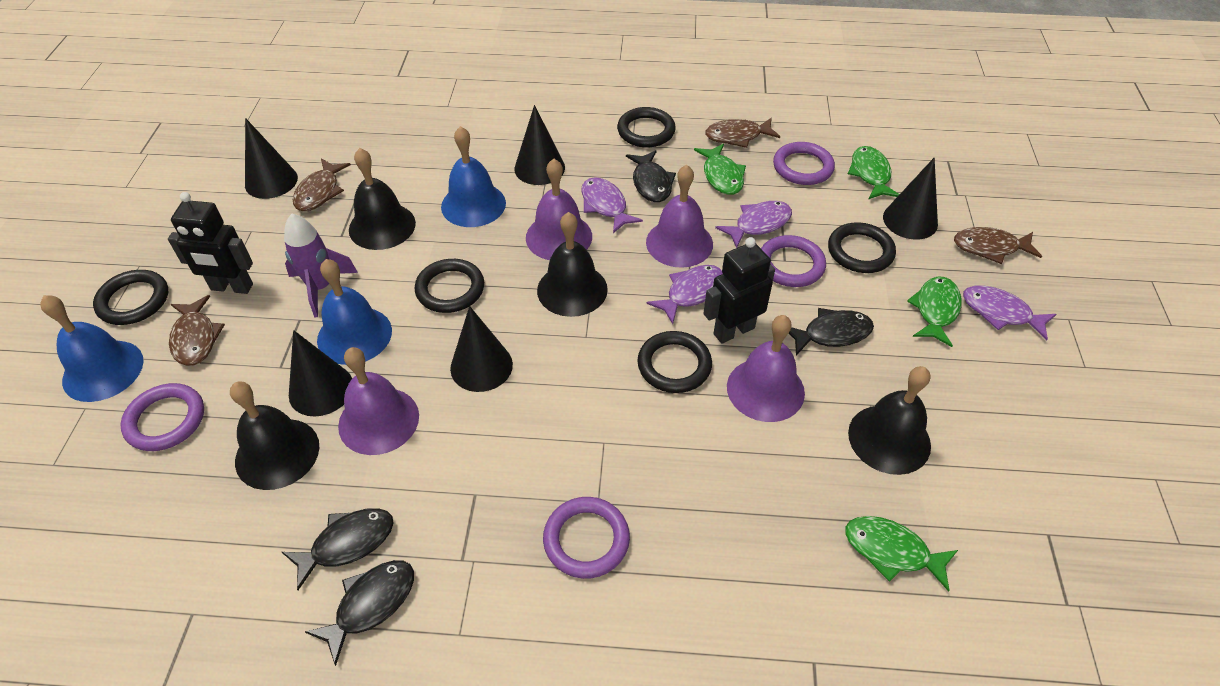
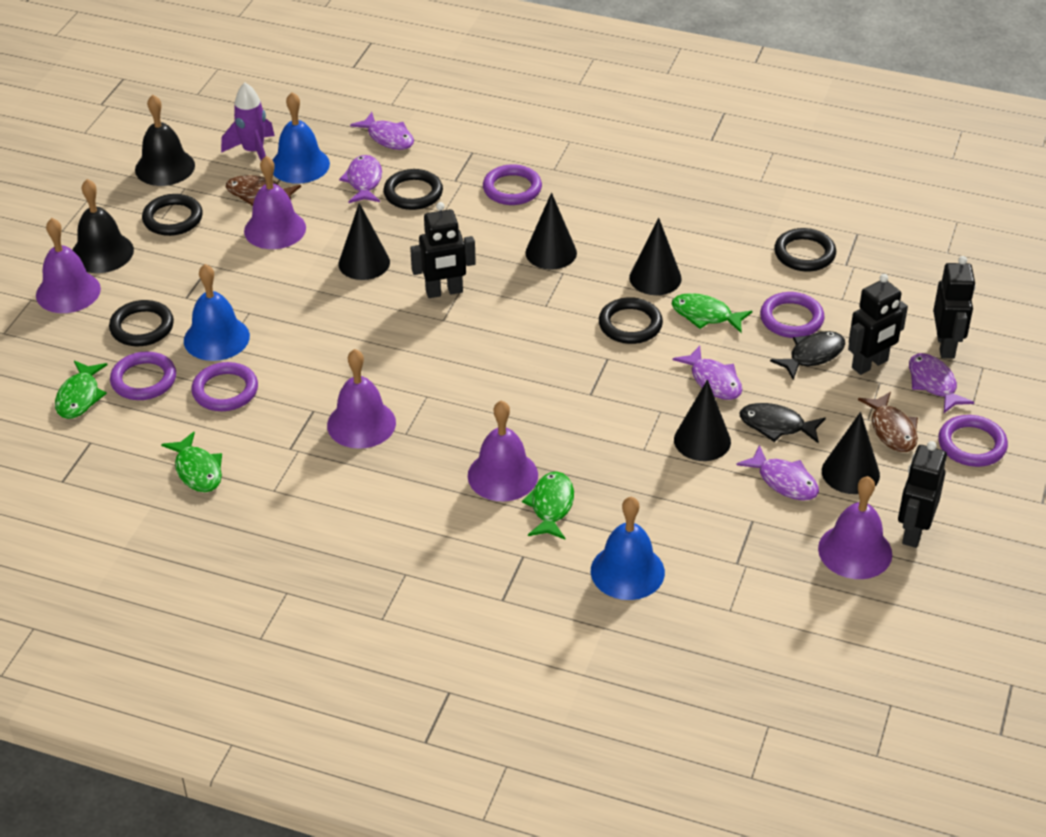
black bell: 4 -> 2
black fish: 4 -> 2
black robot: 2 -> 4
brown fish: 4 -> 2
purple bell: 4 -> 5
purple fish: 4 -> 5
purple ring: 4 -> 5

